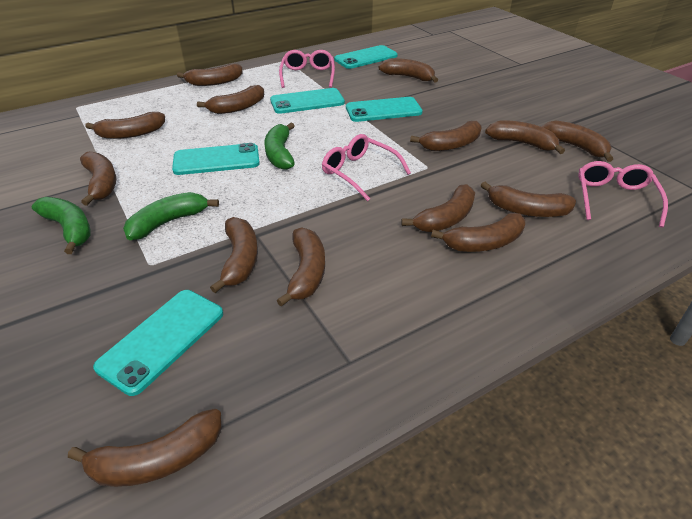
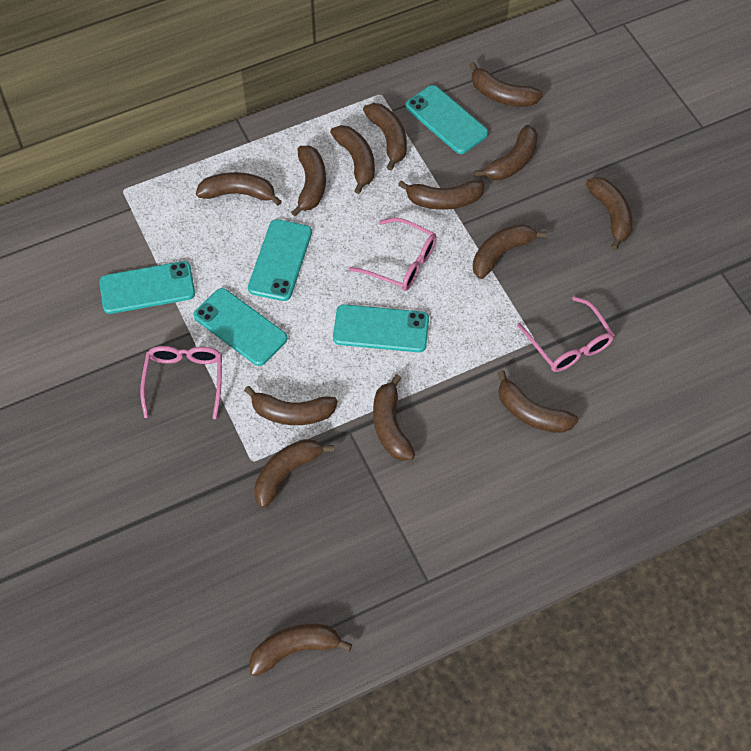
green banana: 3 -> 0

